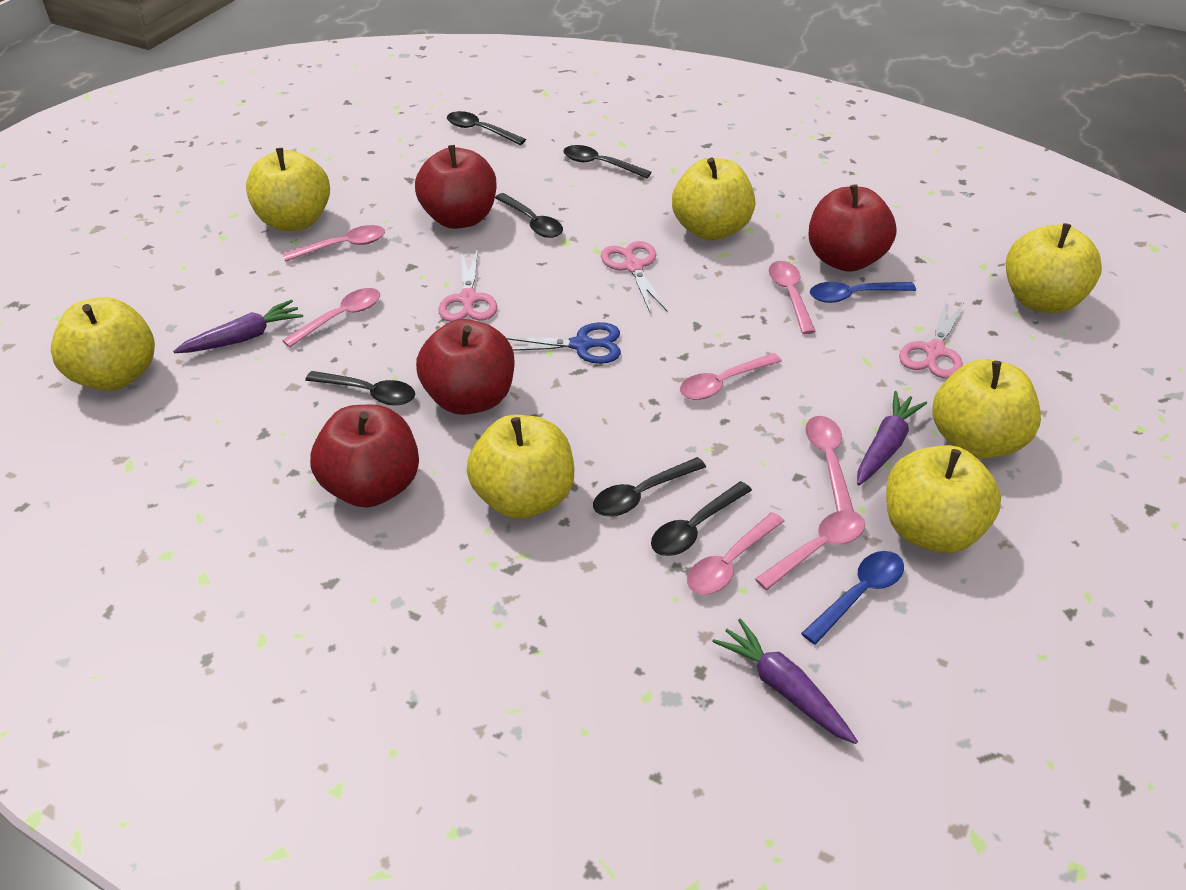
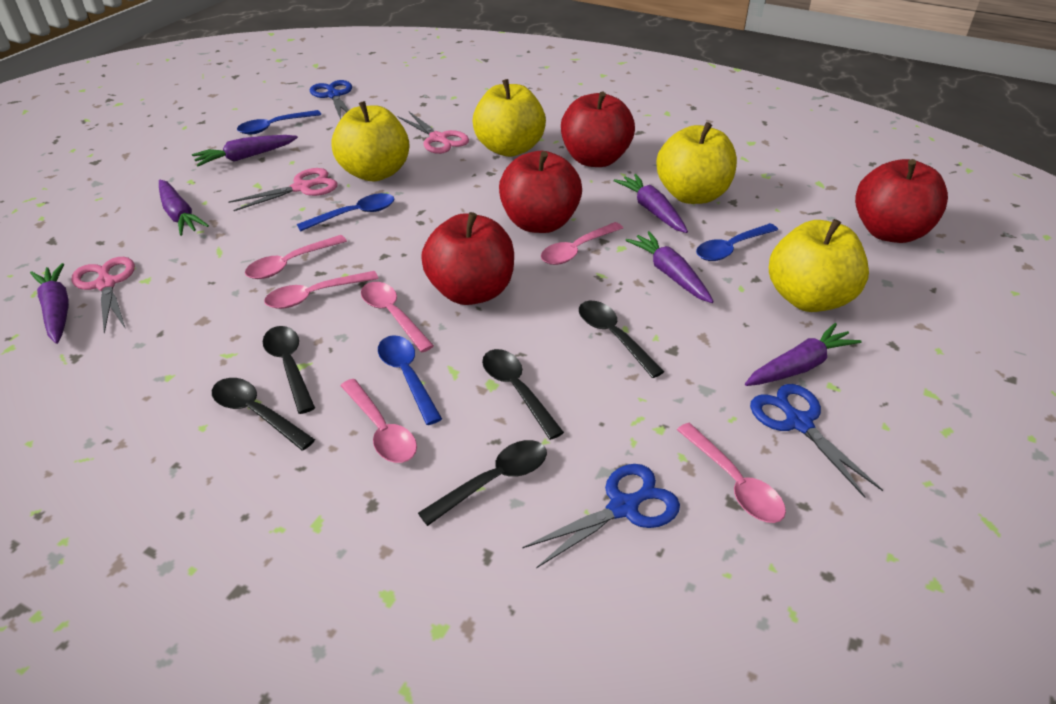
black spoon: 6 -> 5
blue scissors: 1 -> 3
blue spoon: 2 -> 4
pink spoon: 7 -> 6
purple carrot: 3 -> 6
yellow apple: 7 -> 4

